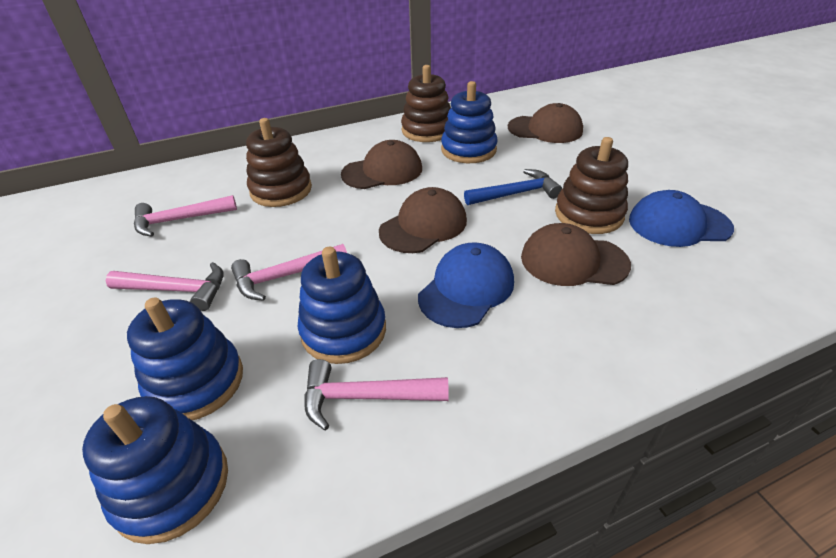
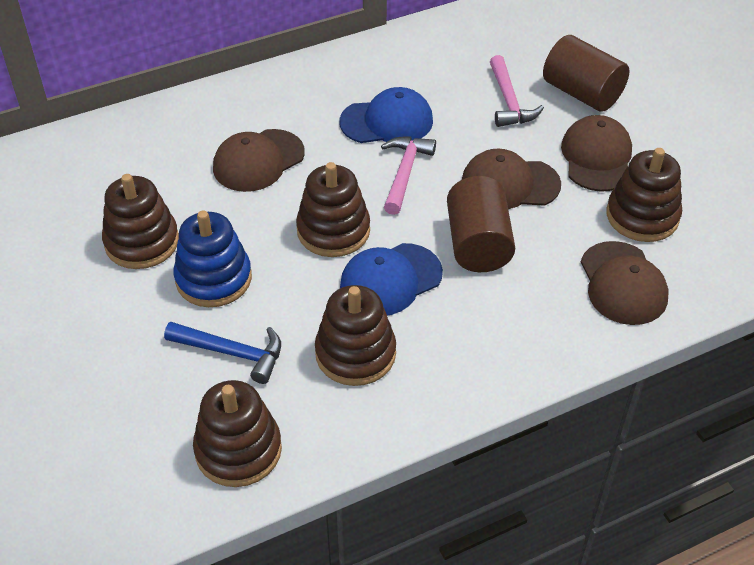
blue stacking toy: 4 -> 1
brown cylinder: 0 -> 2
brown stacking toy: 3 -> 5
pink hammer: 4 -> 2

